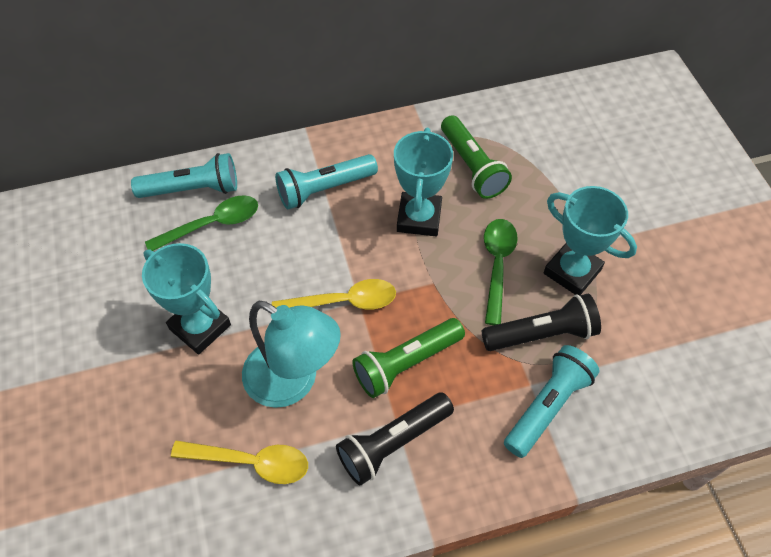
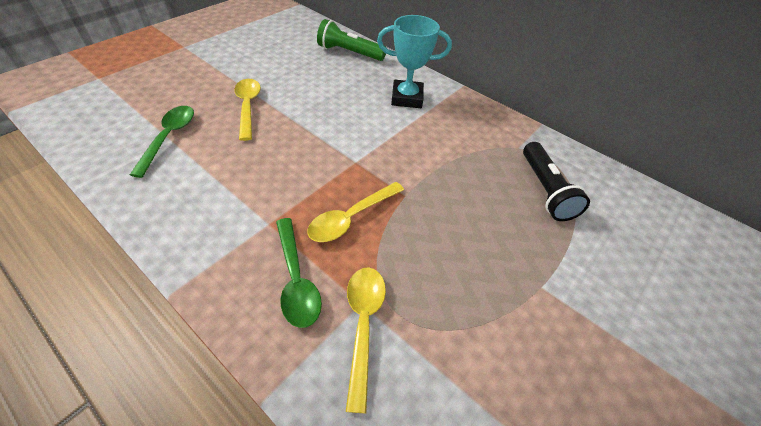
black flashlight: 2 -> 1
green flashlight: 2 -> 1
turquoise flashlight: 3 -> 0
turquoise lamp: 1 -> 0
turquoise trophy: 3 -> 1
yellow spoon: 2 -> 3

